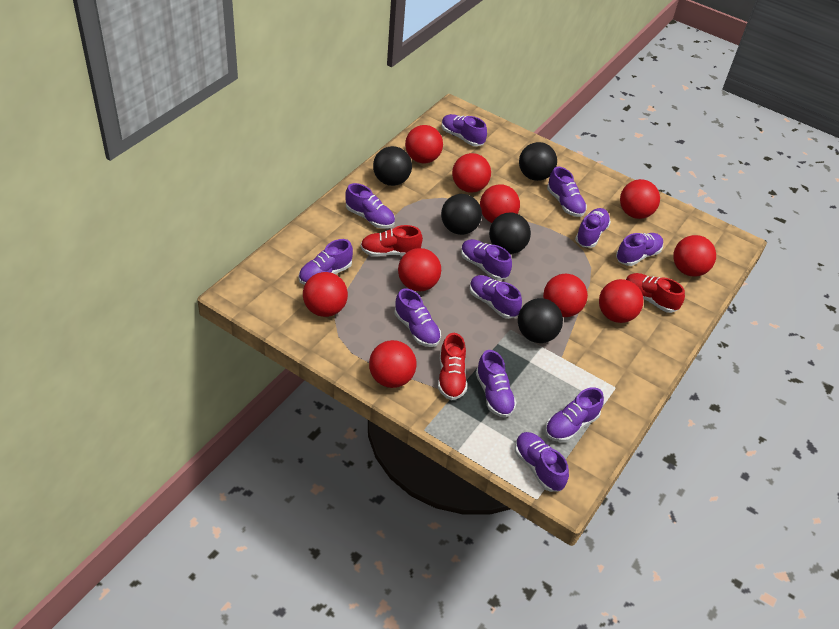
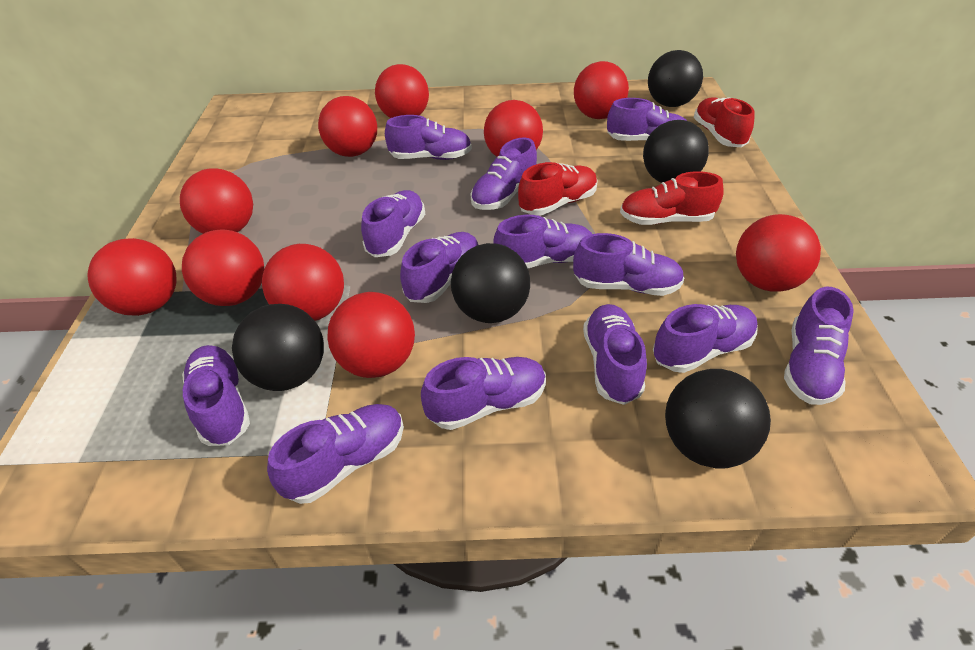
purple shoe: 12 -> 13

